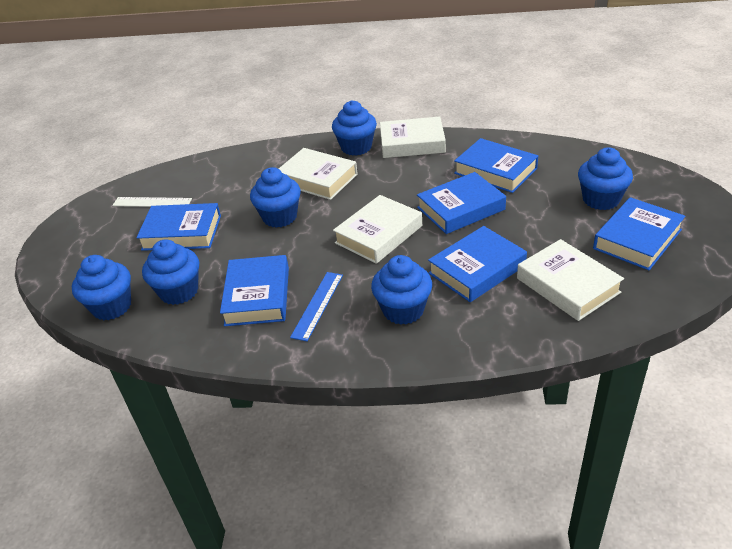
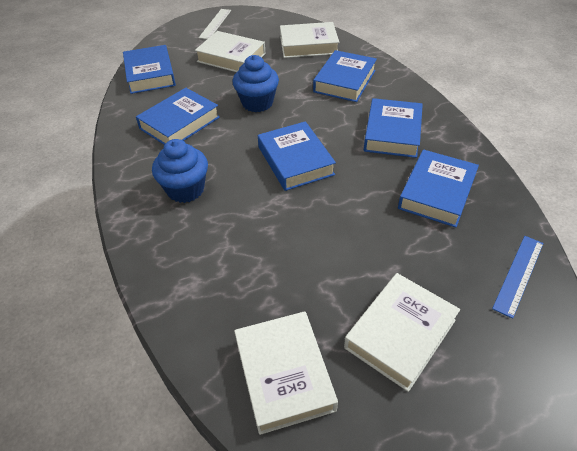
blue cupcake: 6 -> 2

